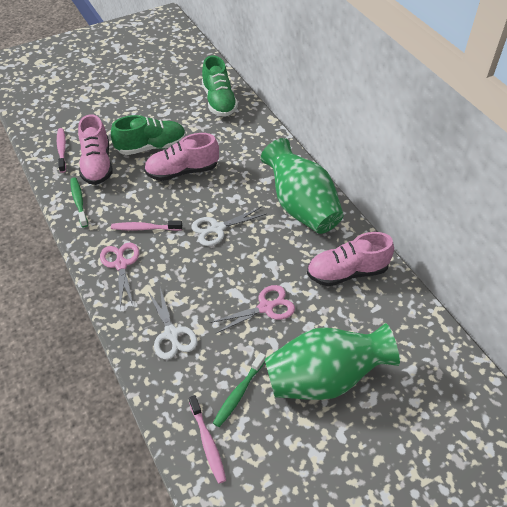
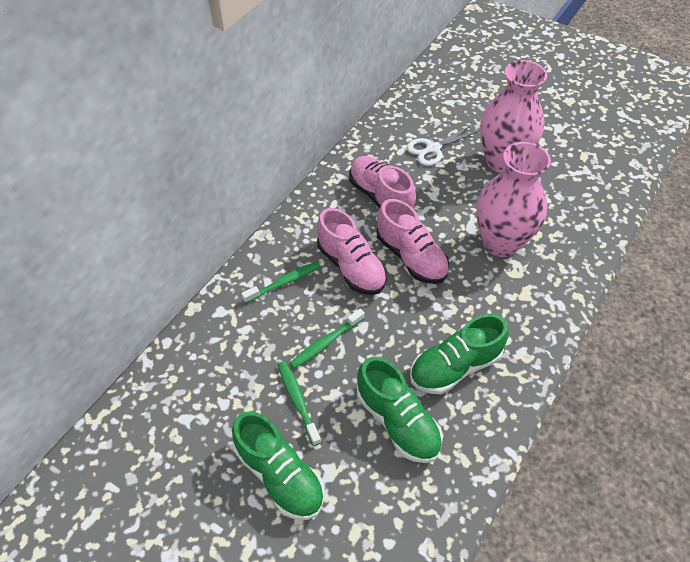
green shoe: 2 -> 3
green toothbrush: 2 -> 3
green vase: 2 -> 0
pink scissors: 2 -> 0
pink toothbrush: 3 -> 0
pink vase: 0 -> 2
white scissors: 2 -> 1

